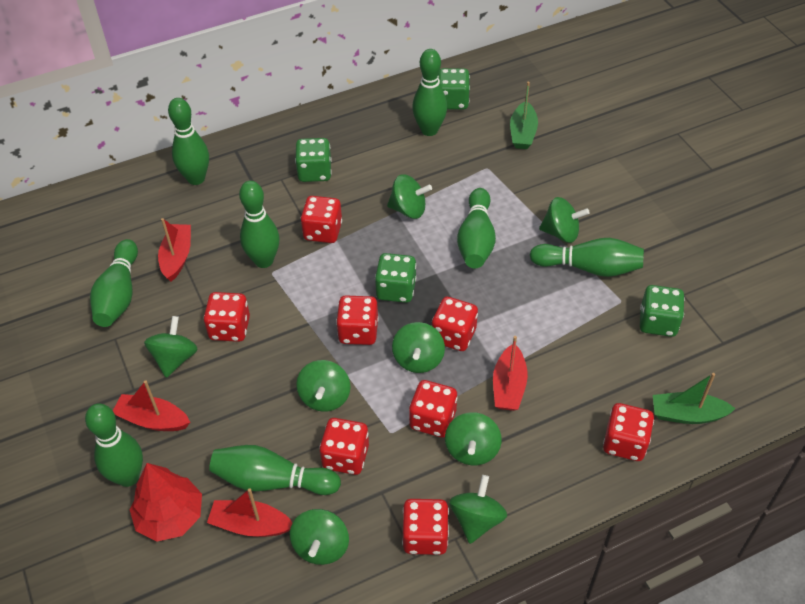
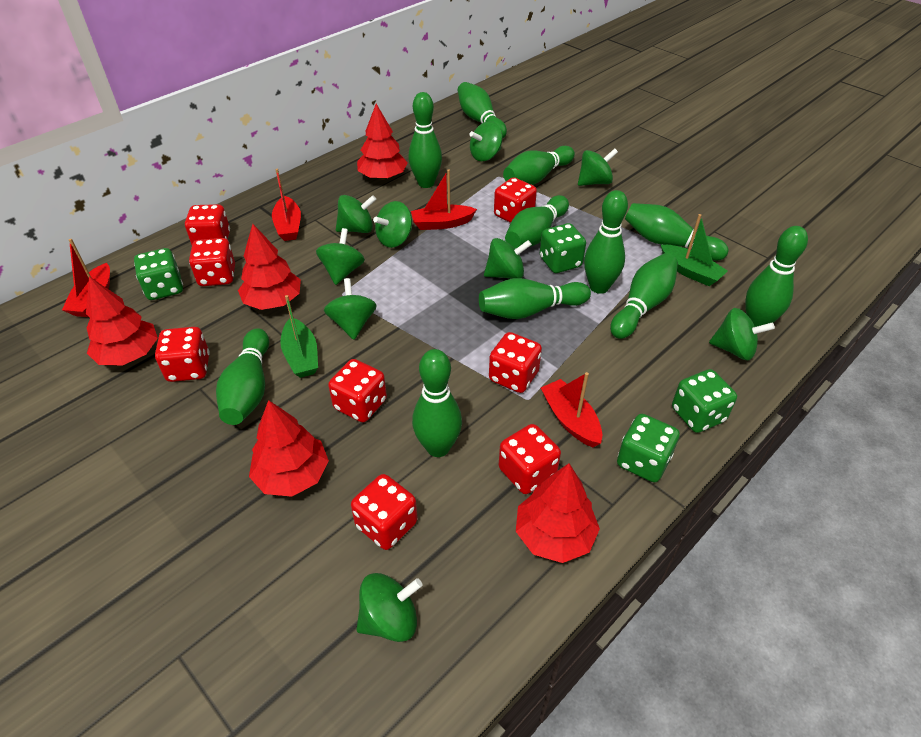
green bowling pin: 8 -> 11
green spinning top: 8 -> 9
red tree: 1 -> 5

